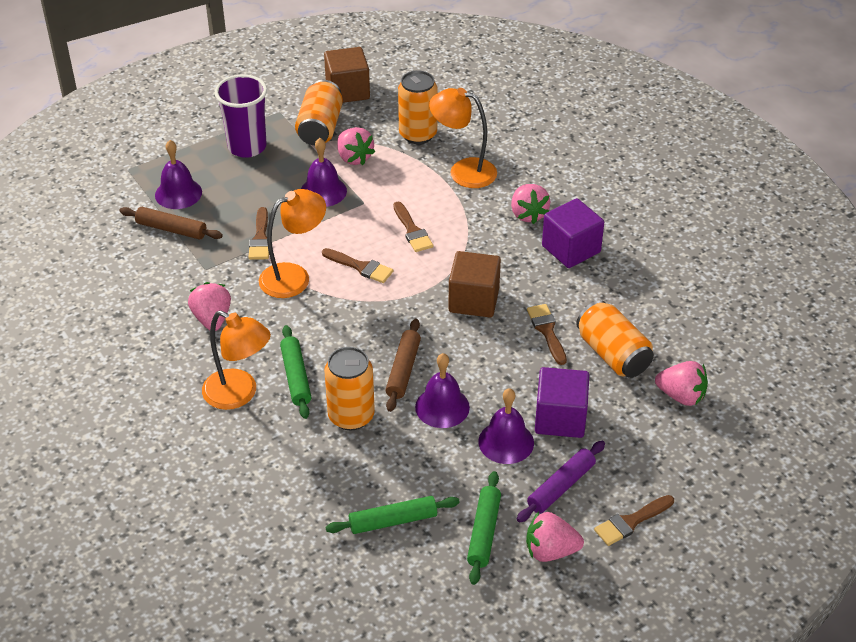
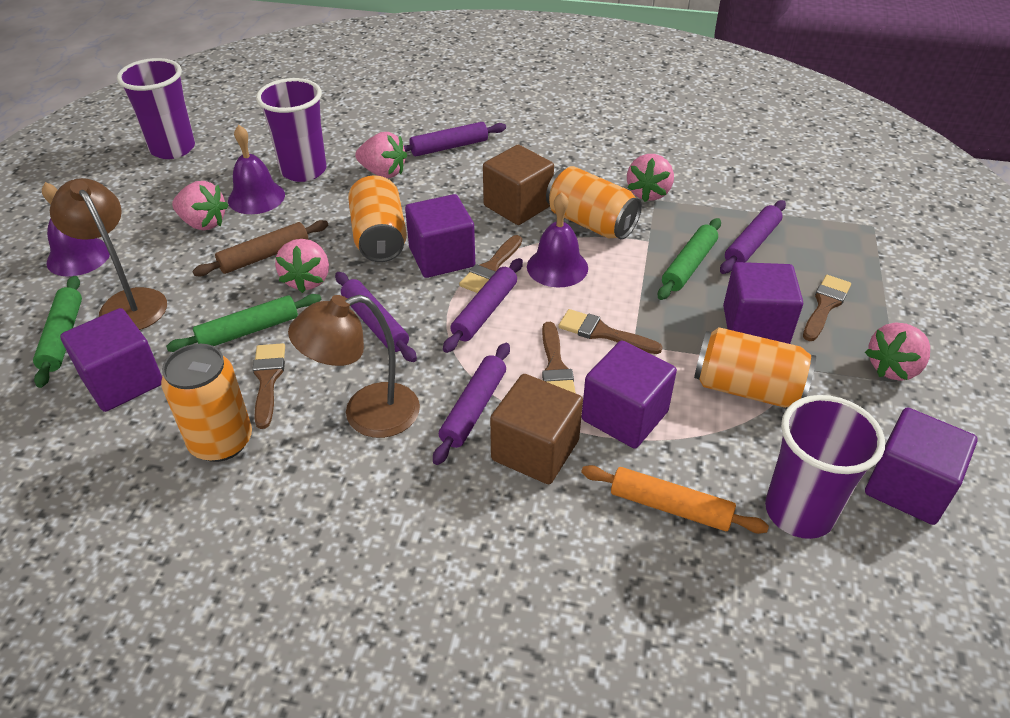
brown lamp: 0 -> 2
brown rolling pin: 2 -> 1
orange lamp: 3 -> 0
orange rolling pin: 0 -> 1
purple bell: 4 -> 3
purple cube: 2 -> 5
purple cup: 1 -> 3
purple rolling pin: 1 -> 5

